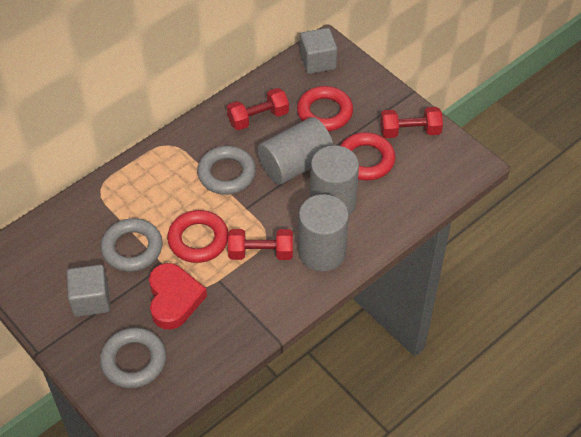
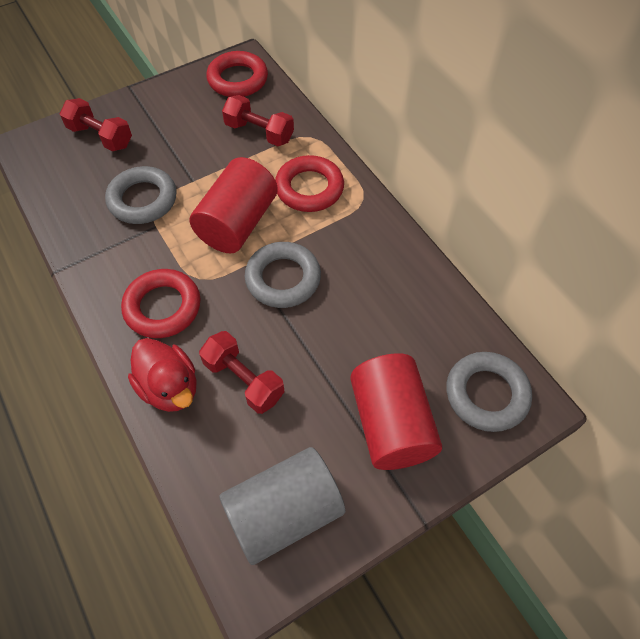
grey cube: 2 -> 0
grey cylinder: 3 -> 1
red cylinder: 0 -> 2
red duck: 0 -> 1
red heart: 1 -> 0

